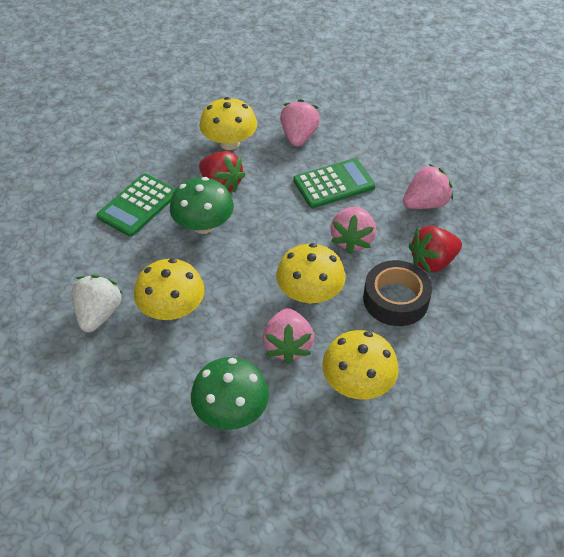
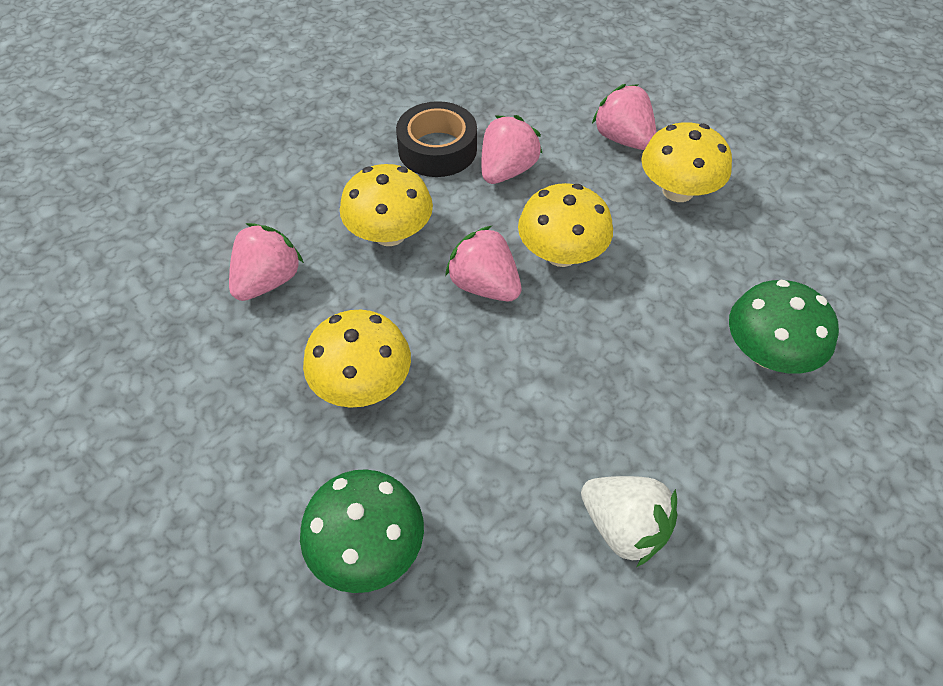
green calculator: 2 -> 0
red strawberry: 2 -> 0

